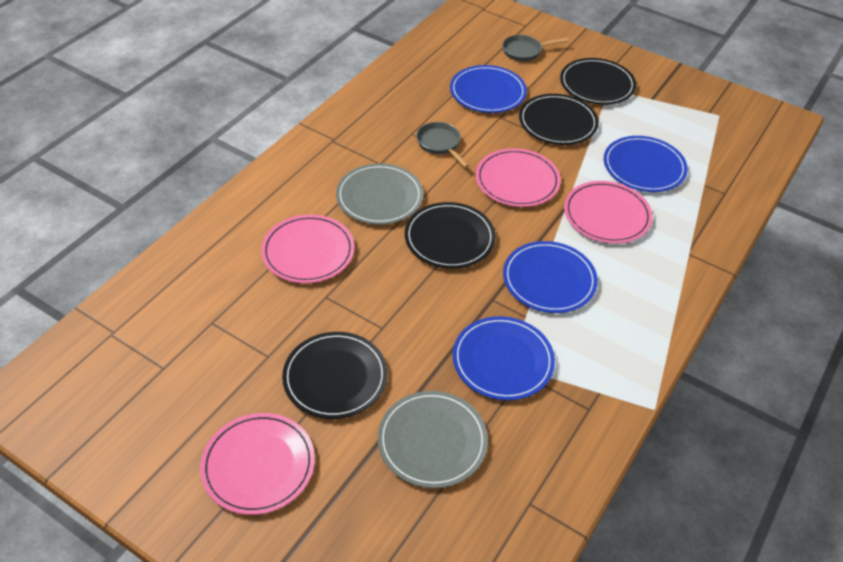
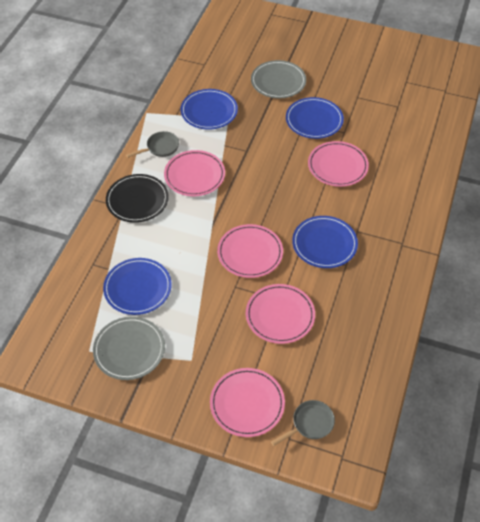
black plate: 4 -> 1
pink plate: 4 -> 5

